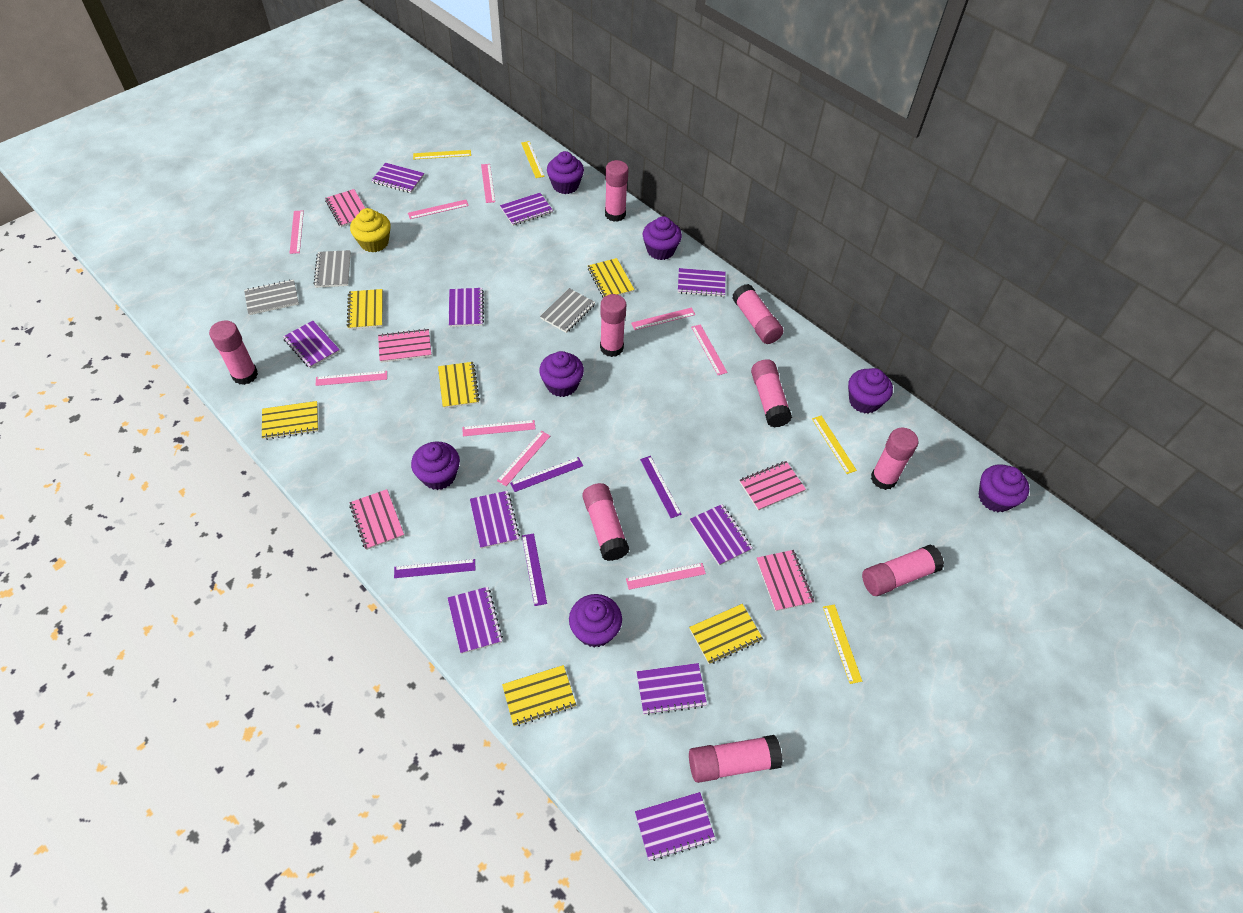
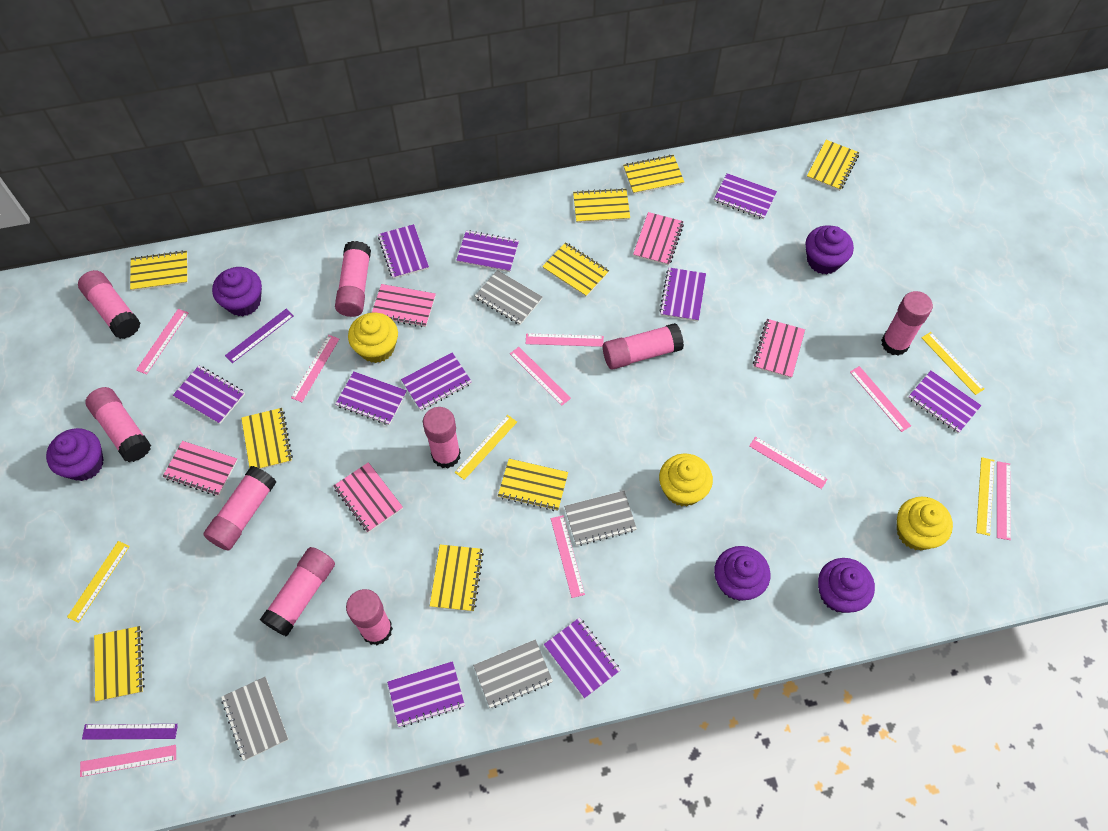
grey notebook: 3 -> 4
purple cupcake: 7 -> 5
purple ruler: 4 -> 2
yellow cupcake: 1 -> 3
yellow notebook: 6 -> 9

